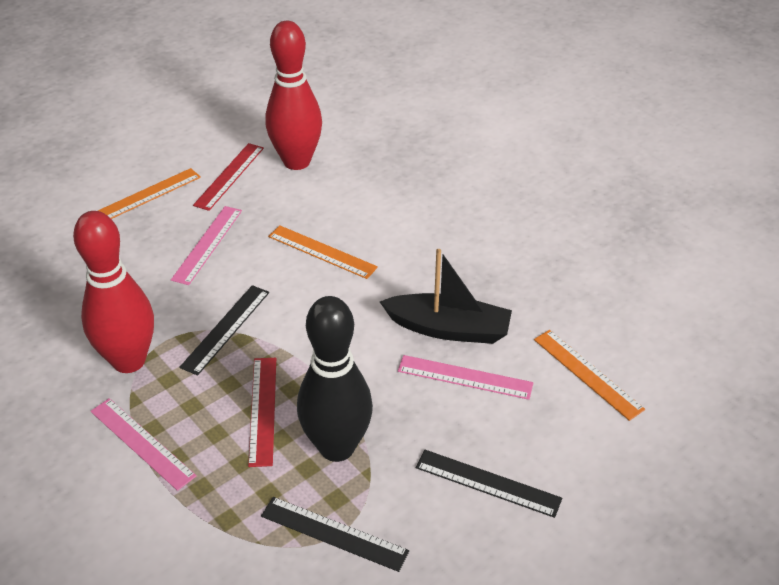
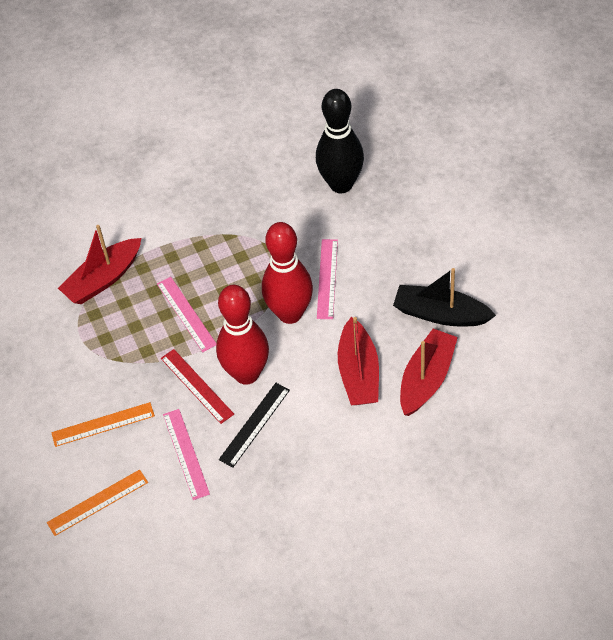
black ruler: 3 -> 1
orange ruler: 3 -> 2
red boat: 0 -> 3
red ruler: 2 -> 1

